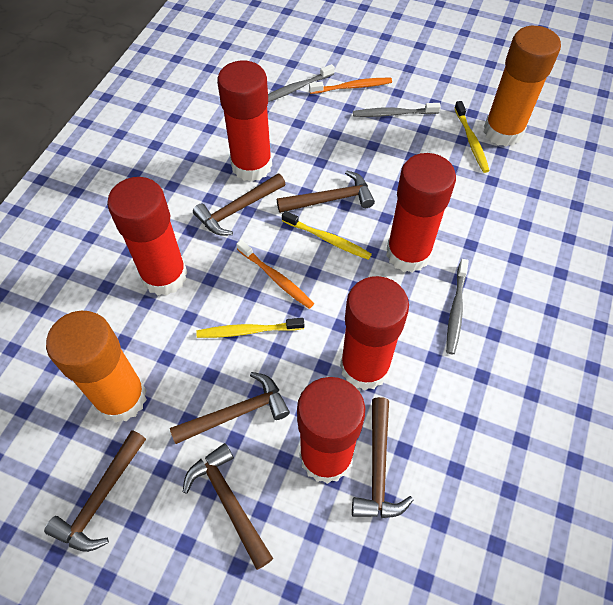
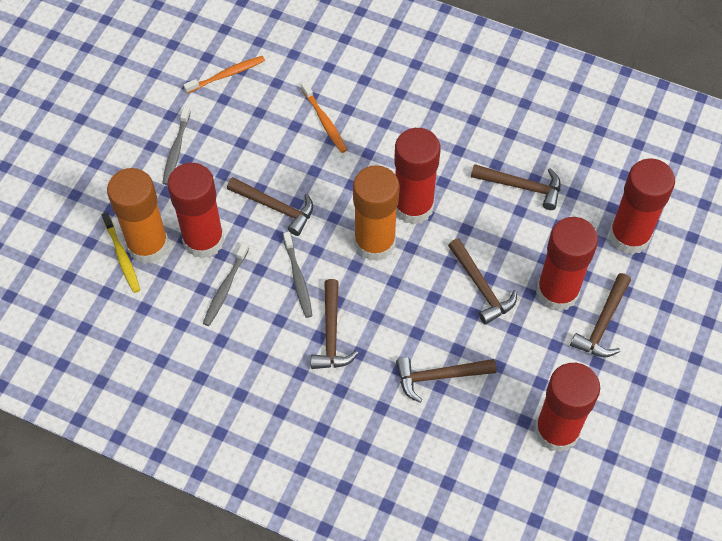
yellow toothbrush: 3 -> 1

